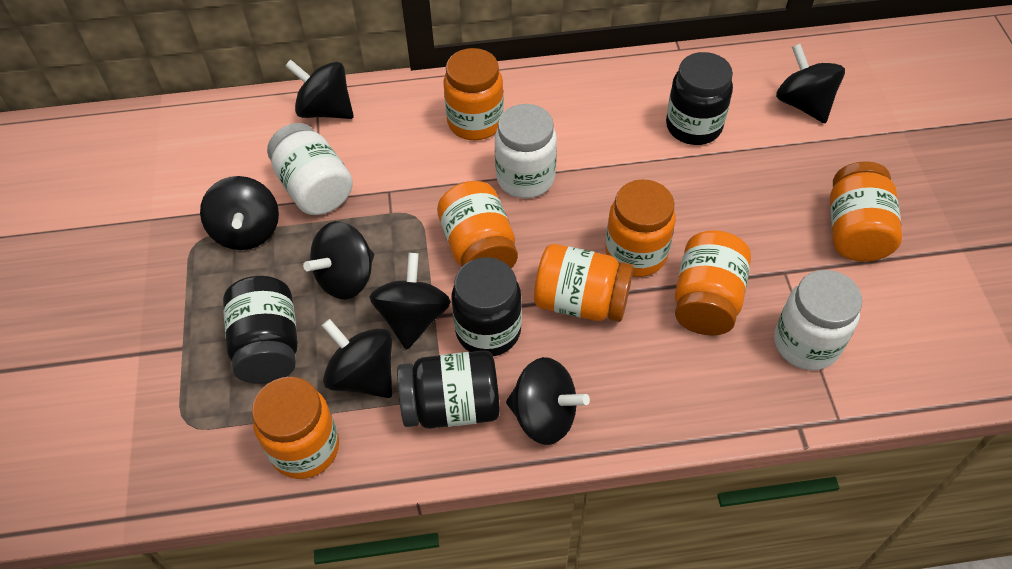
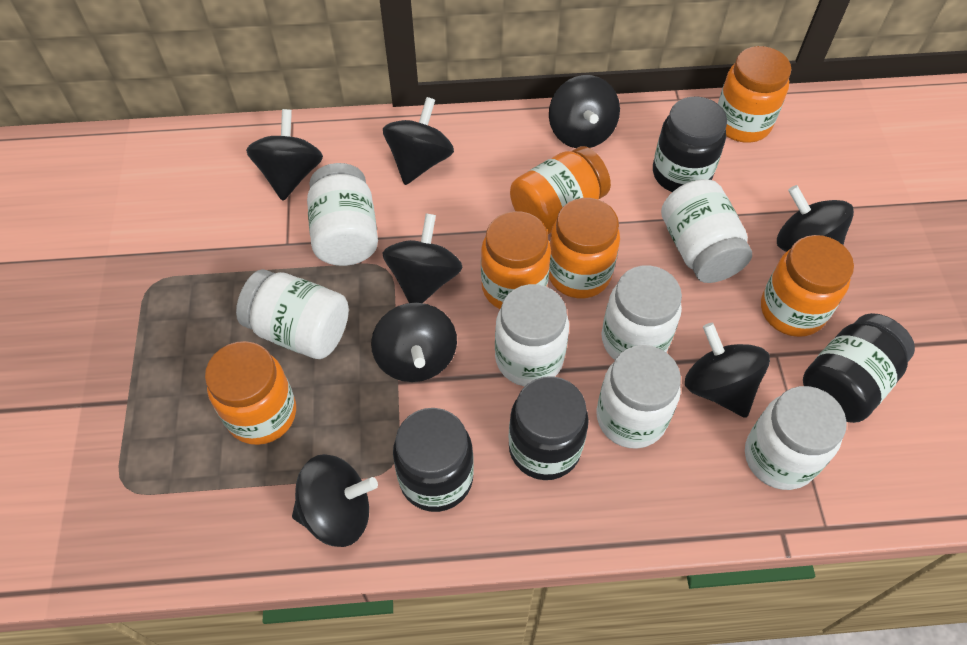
black spinning top: 7 -> 8
orange jar: 7 -> 6
white jar: 3 -> 7

